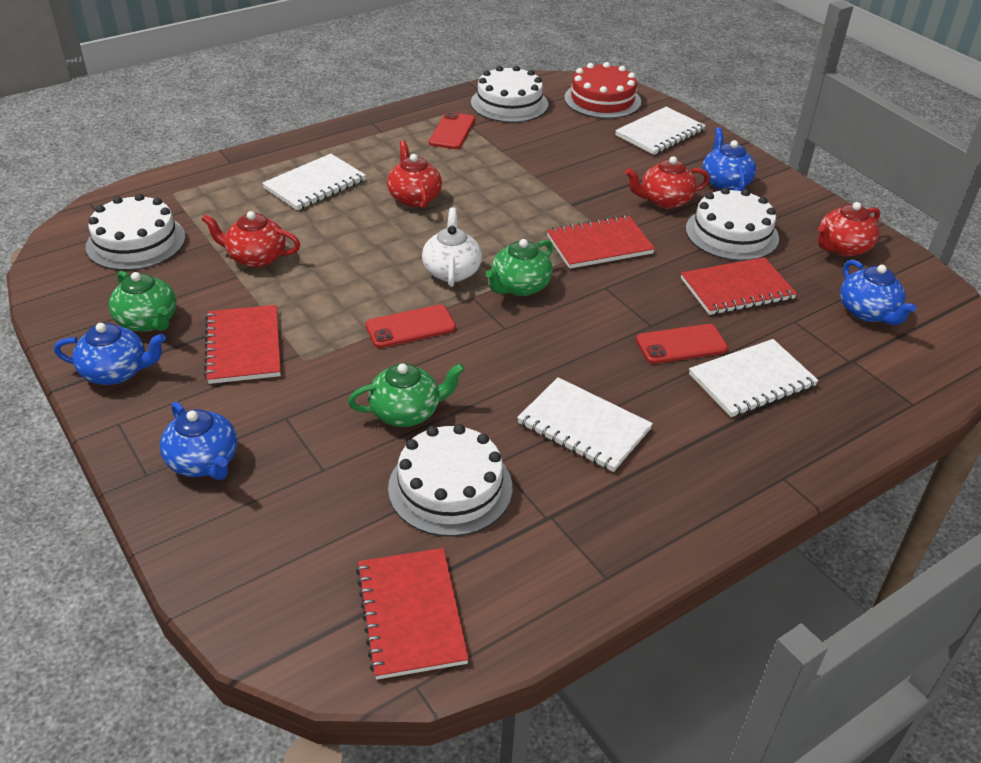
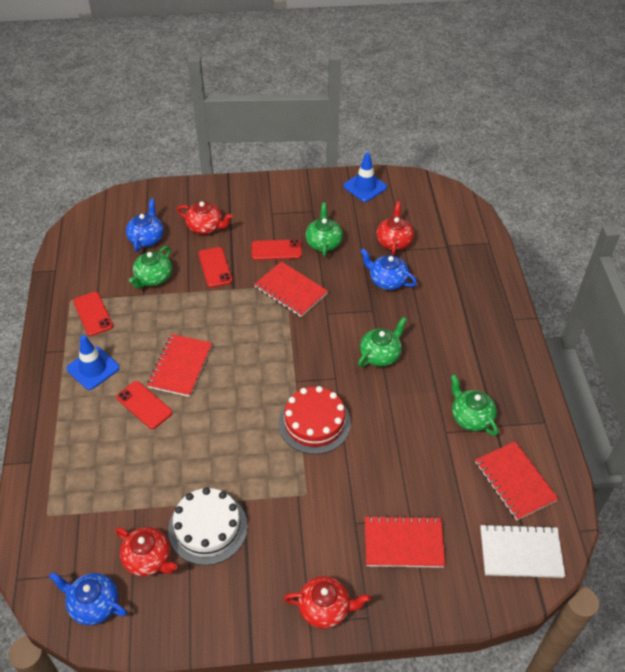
blue teapot: 4 -> 3
blue traffic cone: 0 -> 2
green teapot: 3 -> 4
red phone: 3 -> 4
white cake: 4 -> 1
white notebook: 4 -> 1
white teapot: 1 -> 0

